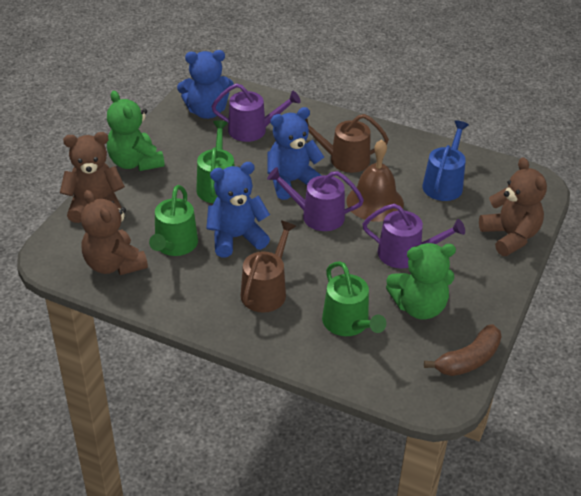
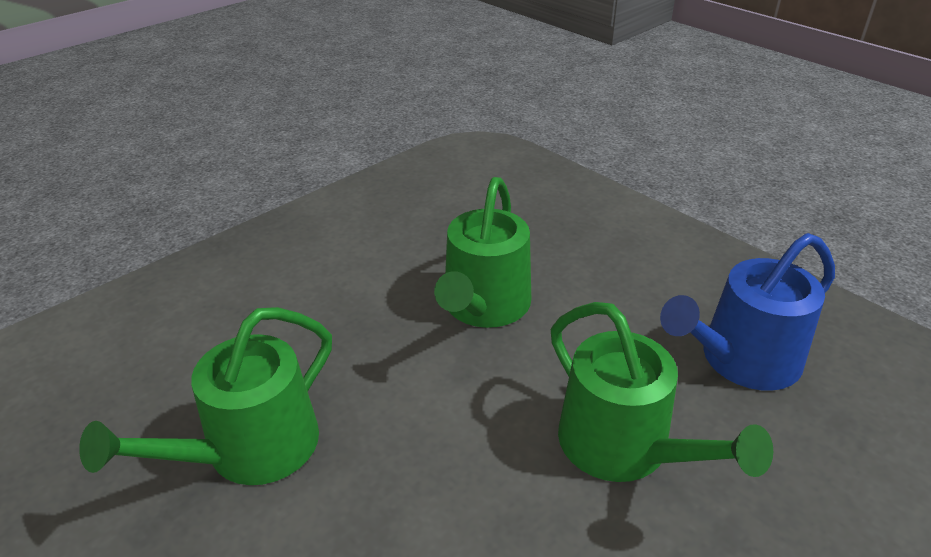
blue teddy bear: 3 -> 0
brown banana: 1 -> 0
brown bell: 1 -> 0
brown teddy bear: 3 -> 0
brown watering can: 2 -> 0
green teddy bear: 2 -> 0
purple watering can: 3 -> 0

